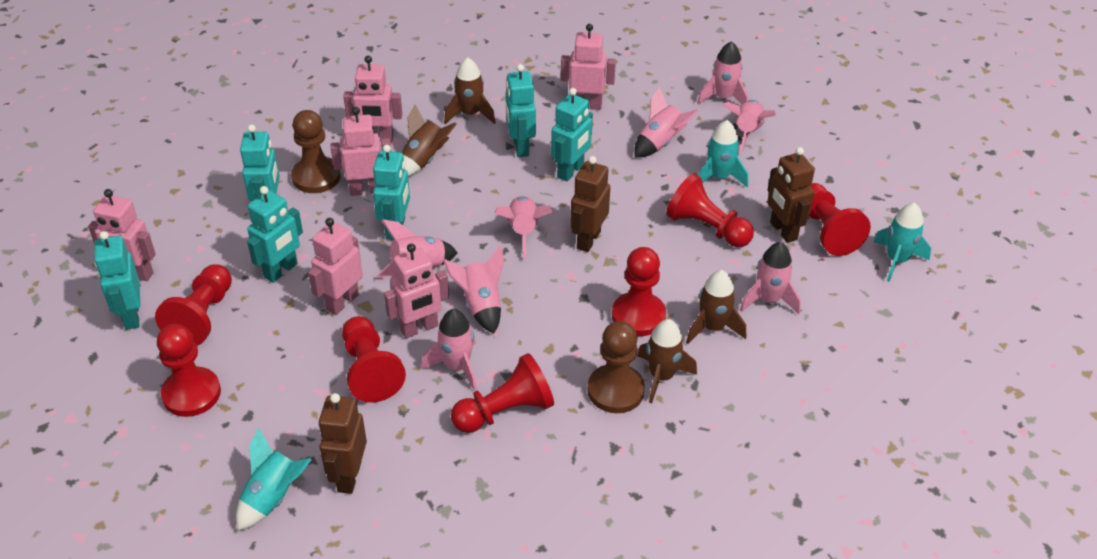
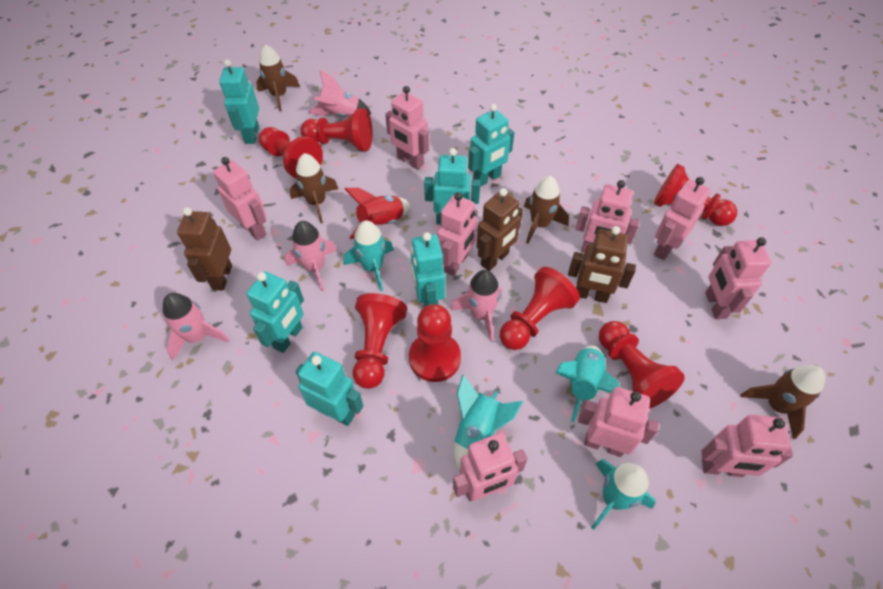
brown pawn: 2 -> 0
pink robot: 6 -> 9
pink rocket: 8 -> 4
red rocket: 0 -> 1
turquoise rocket: 3 -> 4

